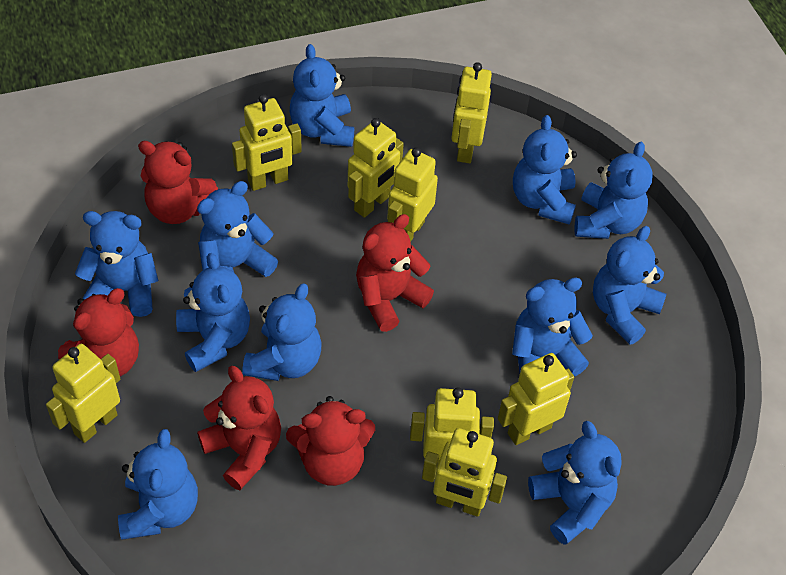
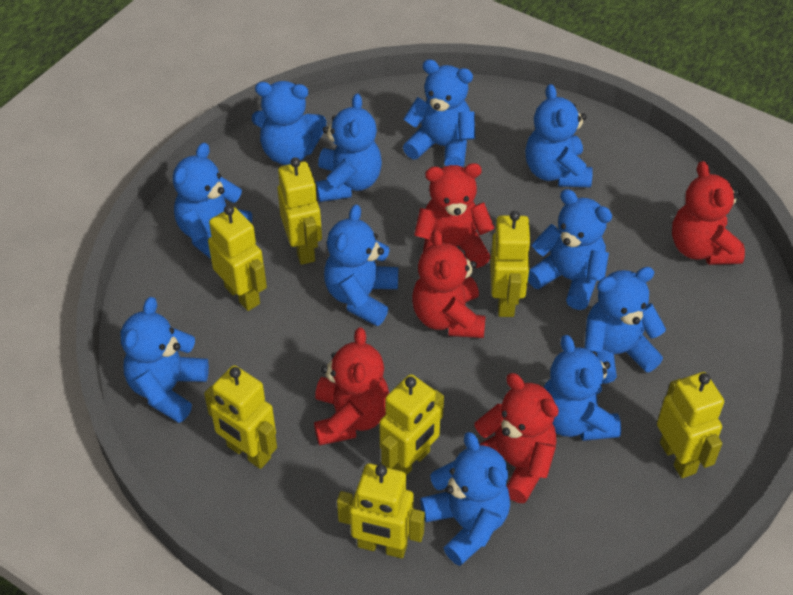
yellow robot: 8 -> 7

